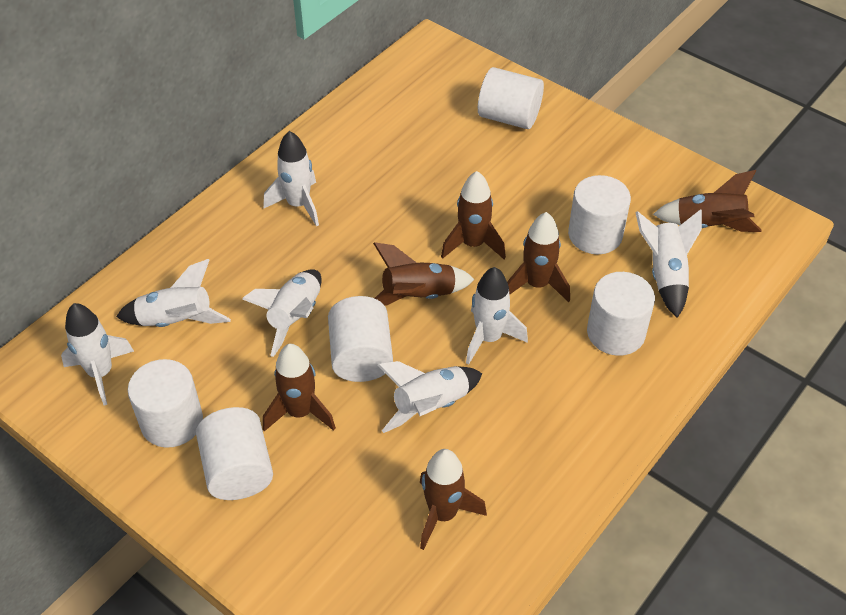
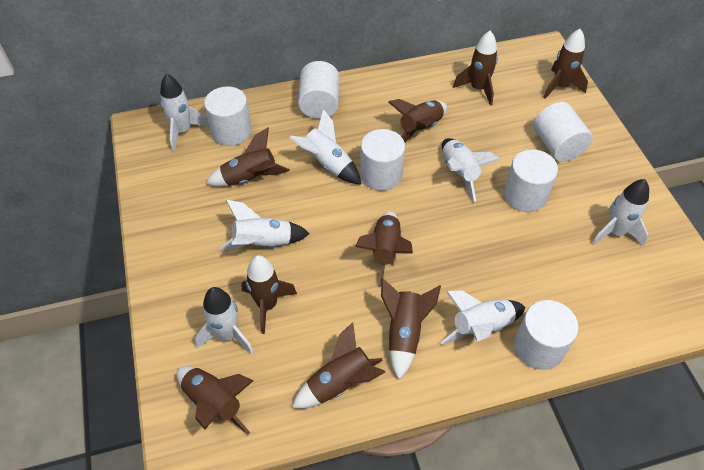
brown rocket: 6 -> 9

